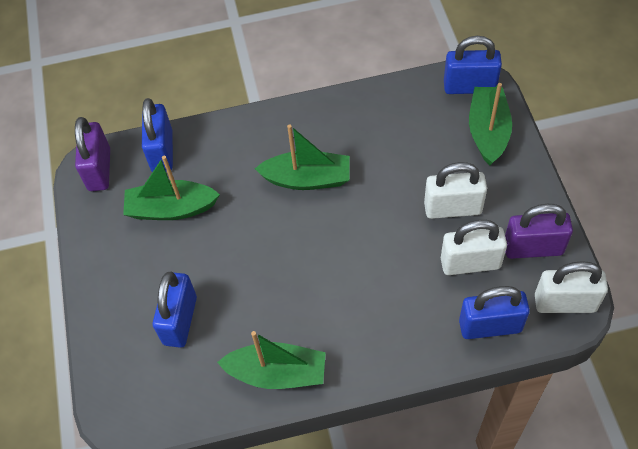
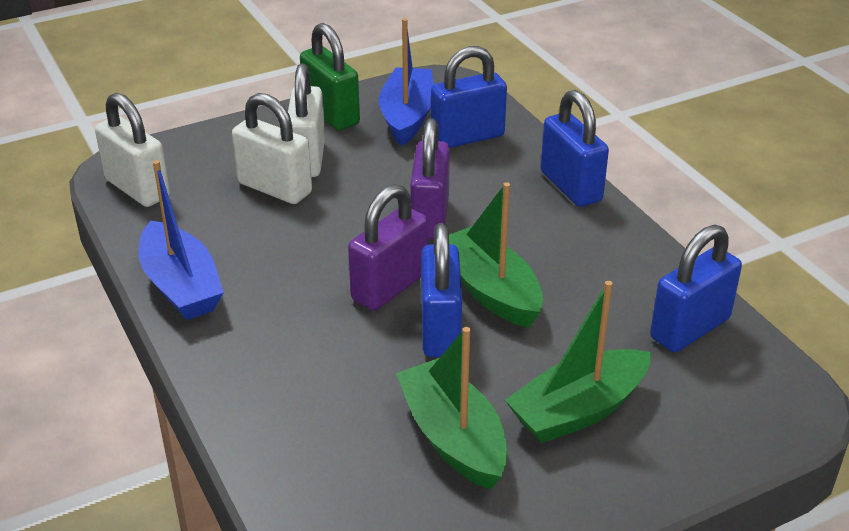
blue boat: 0 -> 2
green boat: 4 -> 3
green padlock: 0 -> 1

